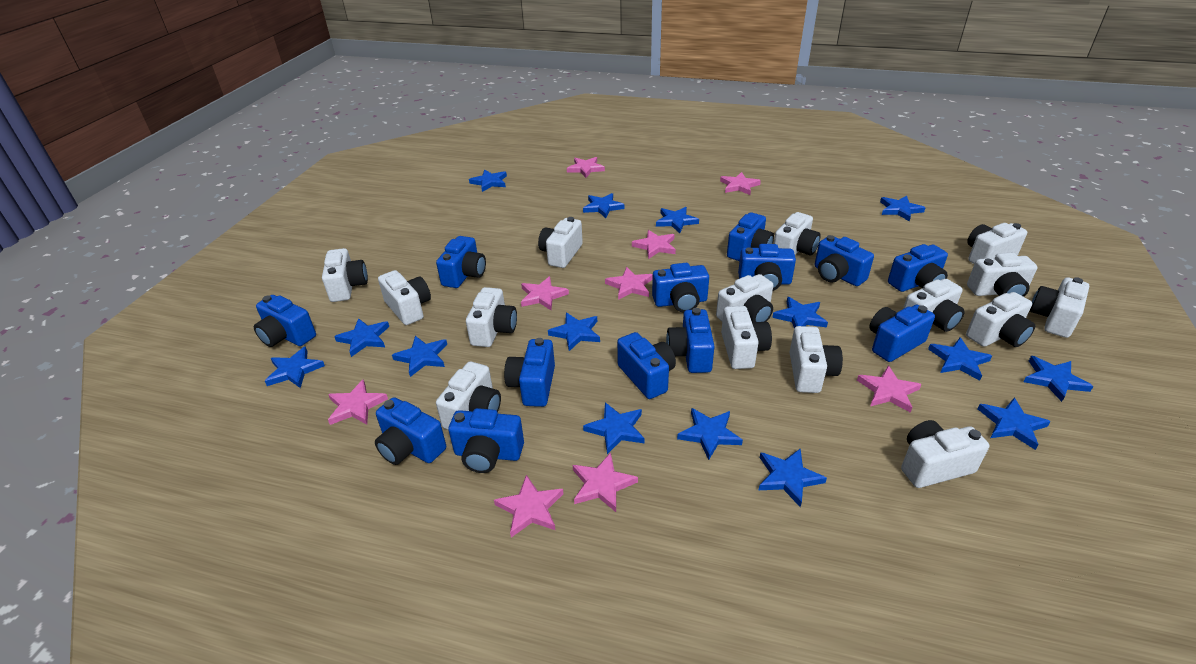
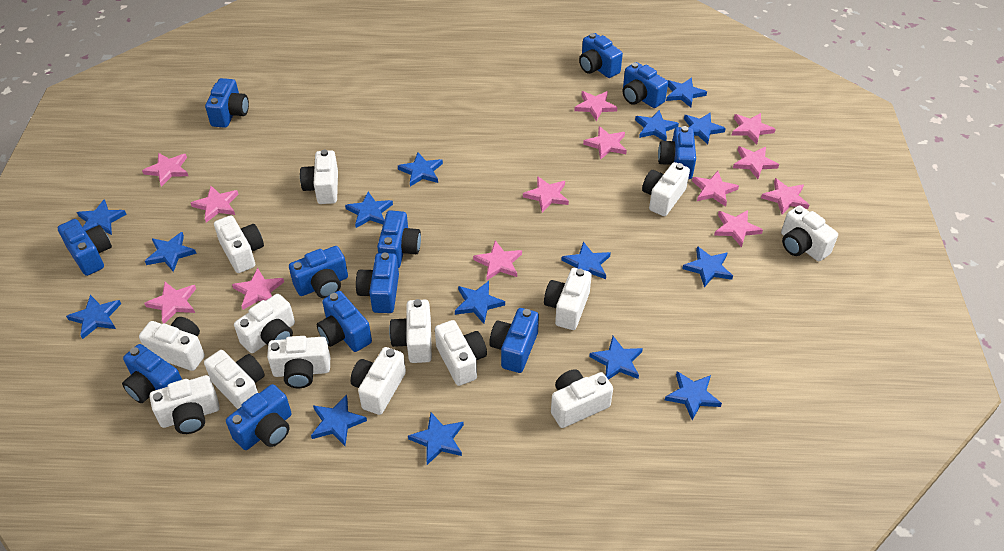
blue camera: 13 -> 12
pink star: 9 -> 13
white camera: 15 -> 14

